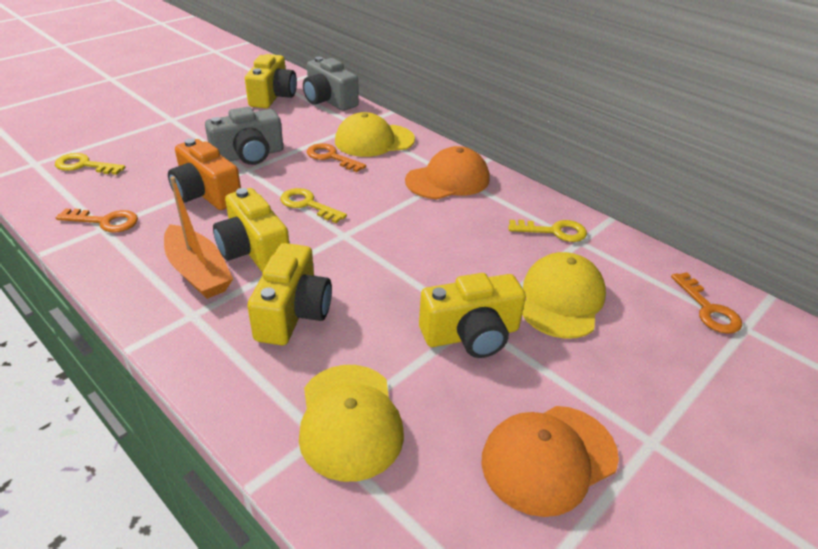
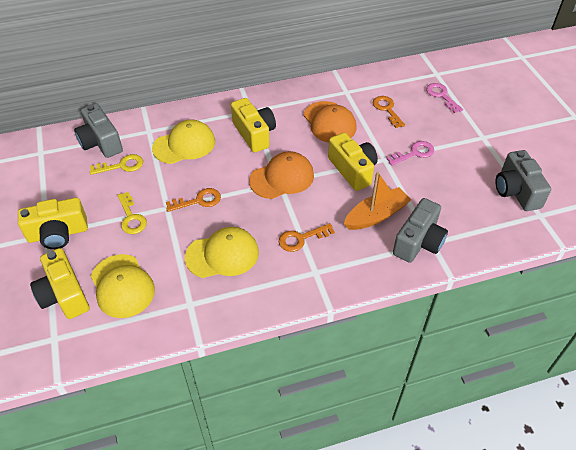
grey camera: 2 -> 3
orange camera: 1 -> 0
pink key: 0 -> 2
yellow key: 3 -> 2

